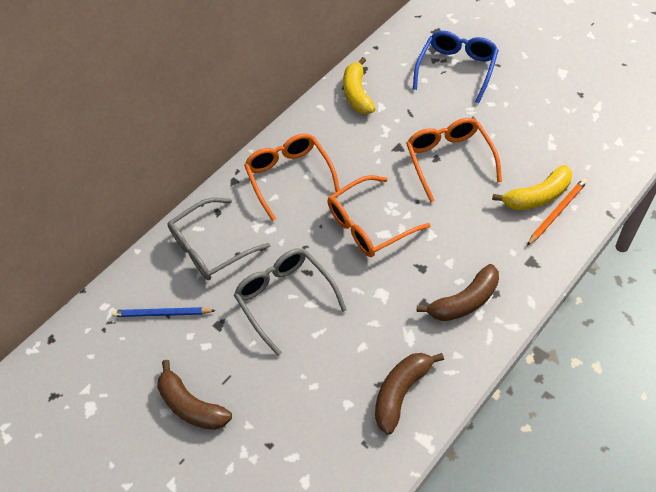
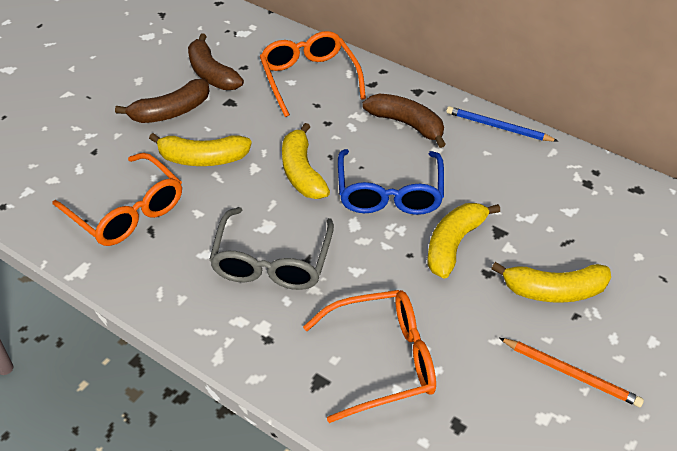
grey glasses: 2 -> 1
yellow banana: 2 -> 4

